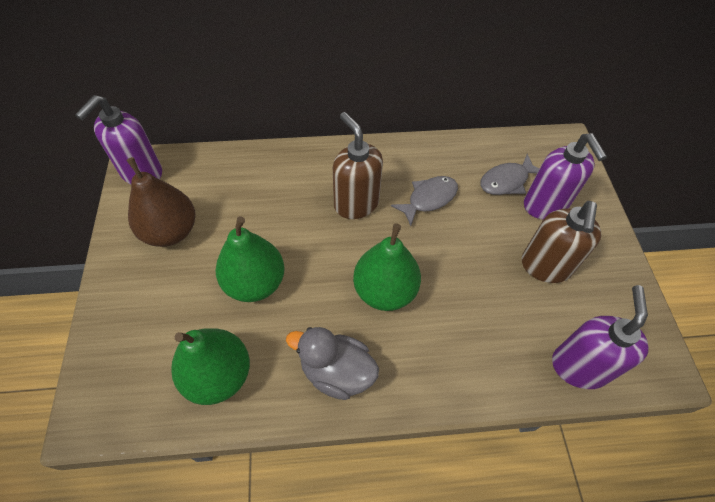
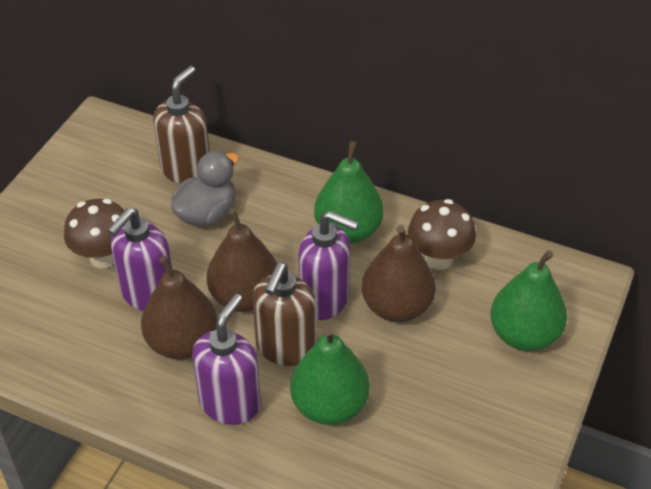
brown mushroom: 0 -> 2
brown pear: 1 -> 3
grey fish: 2 -> 0

